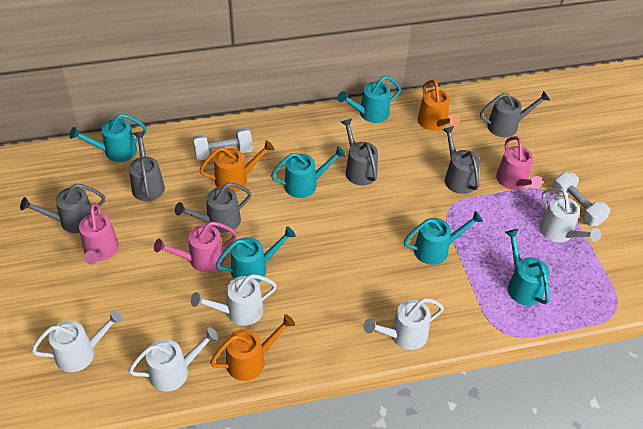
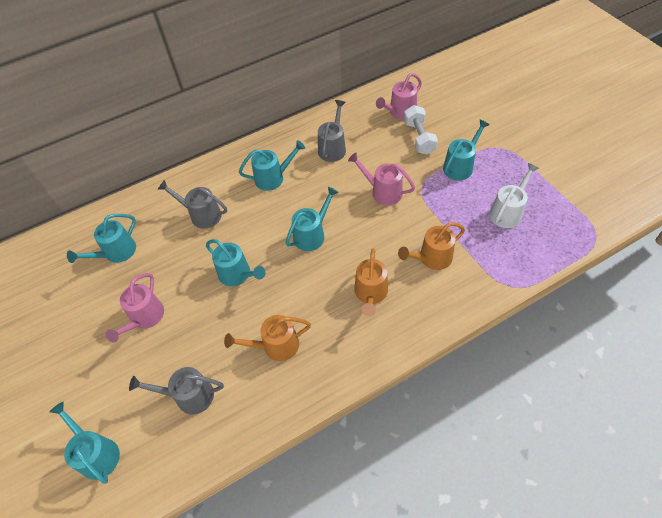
grey watering can: 6 -> 3
white dumbbell: 2 -> 1
white watering can: 5 -> 1

